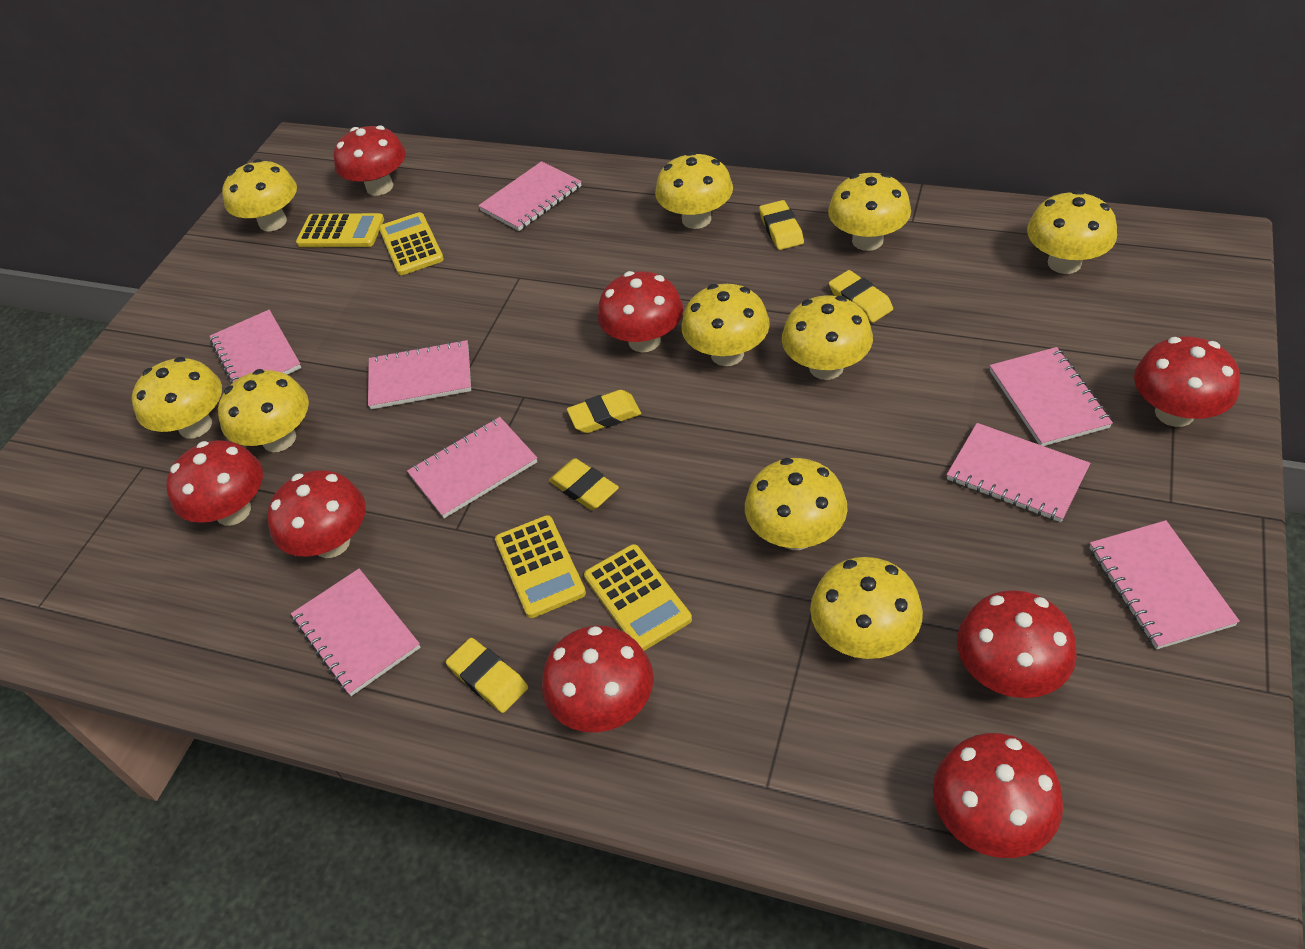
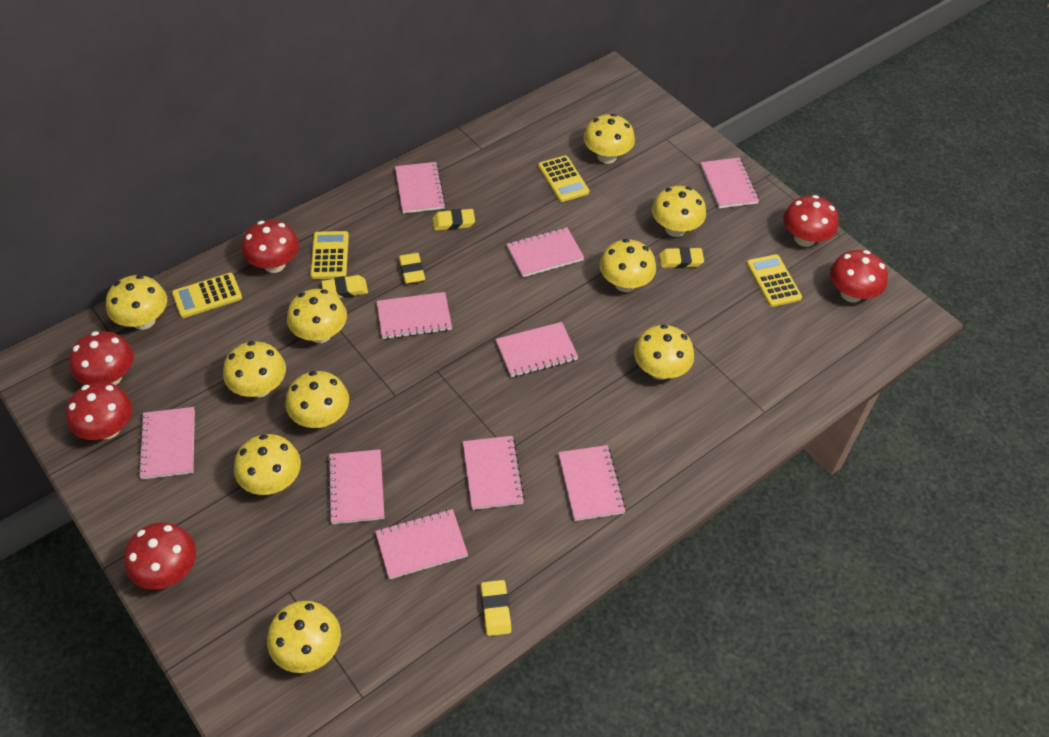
pink notebook: 8 -> 10
red mushroom: 8 -> 6

